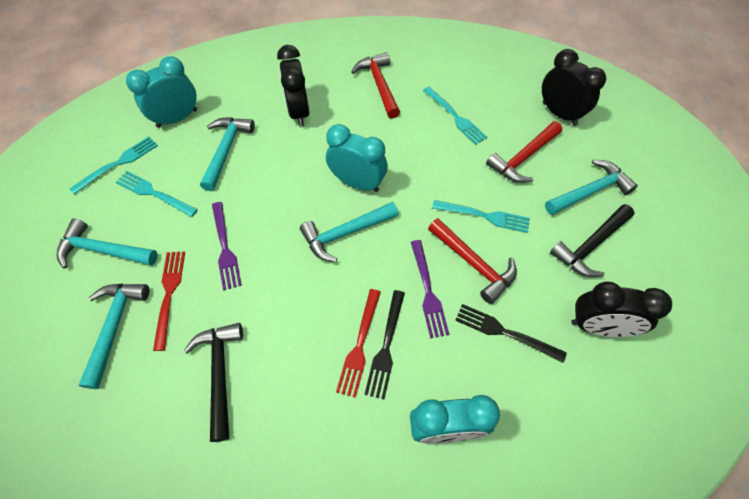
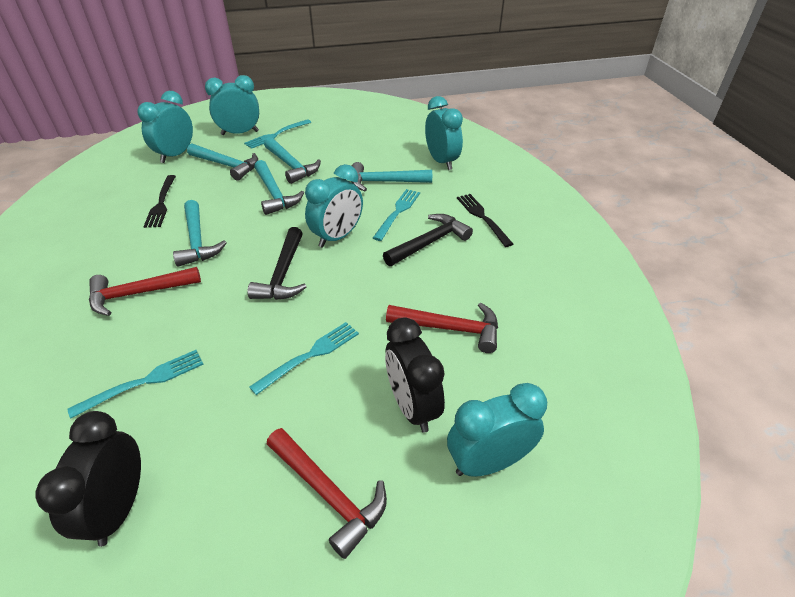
black clock: 3 -> 2
purple fork: 2 -> 0
red fork: 2 -> 0
turquoise clock: 3 -> 5

